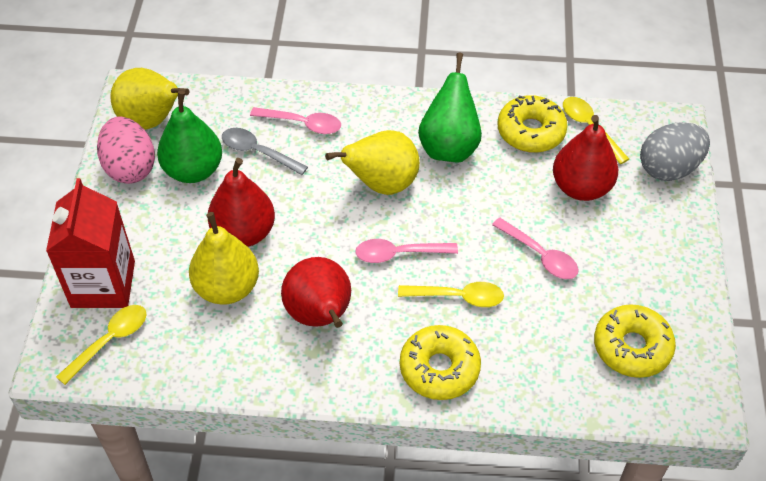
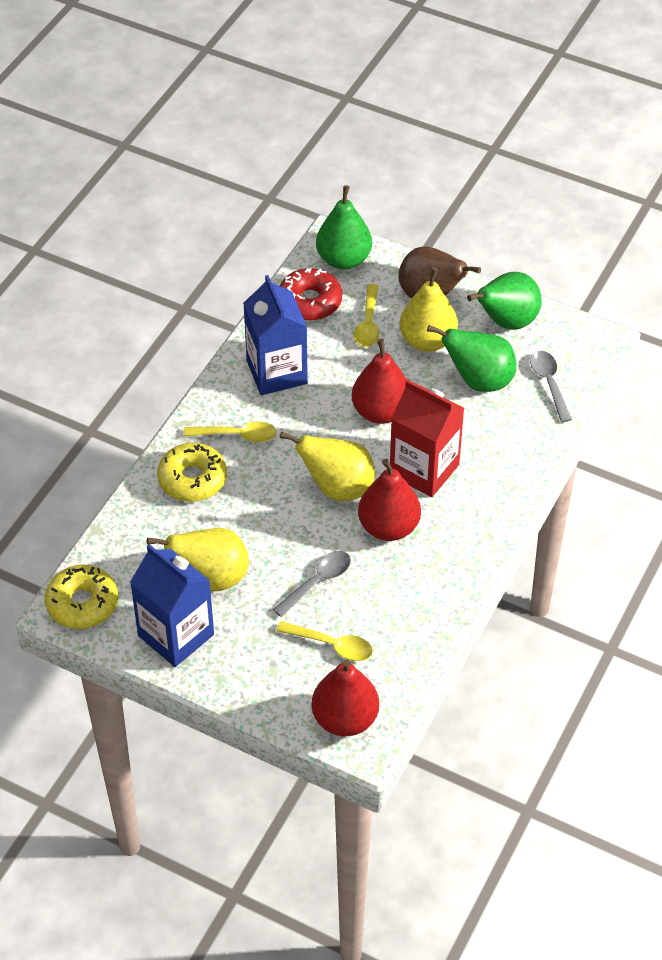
blue carton: 0 -> 2
brown pear: 0 -> 1
green pear: 2 -> 3
grey egg: 1 -> 0
grey spoon: 1 -> 2
pink egg: 1 -> 0
pink spoon: 3 -> 0
red donut: 0 -> 1
yellow donut: 3 -> 2

